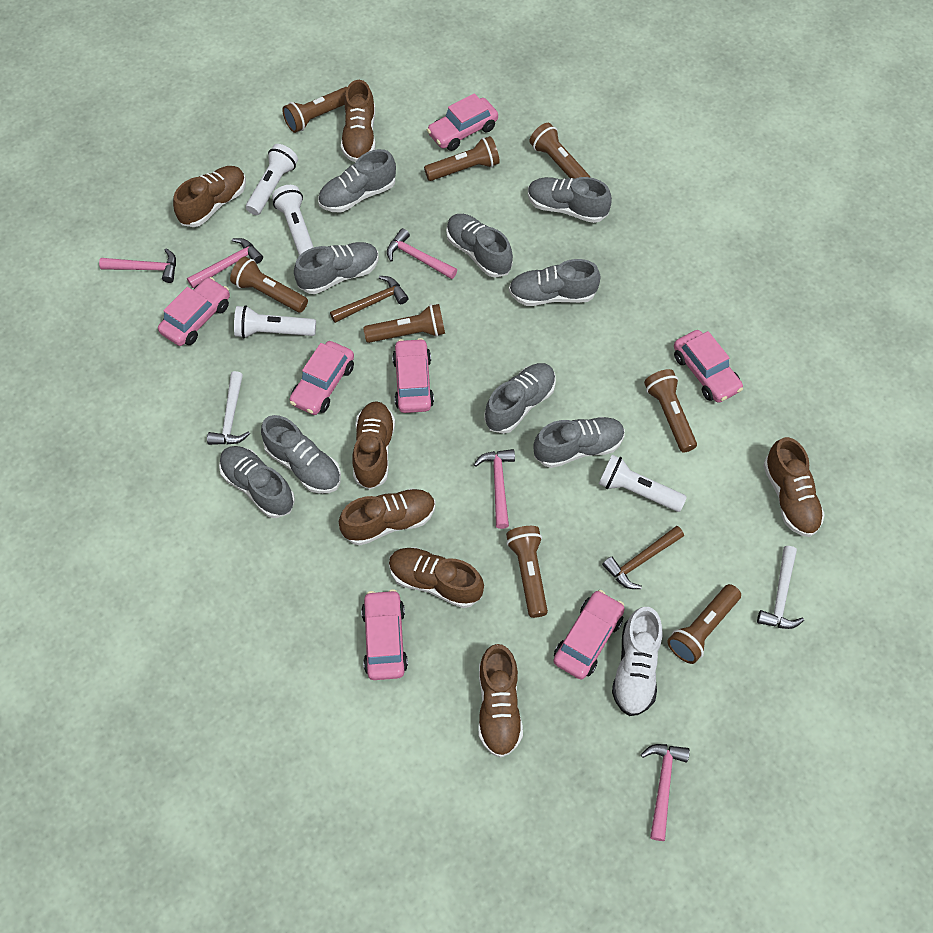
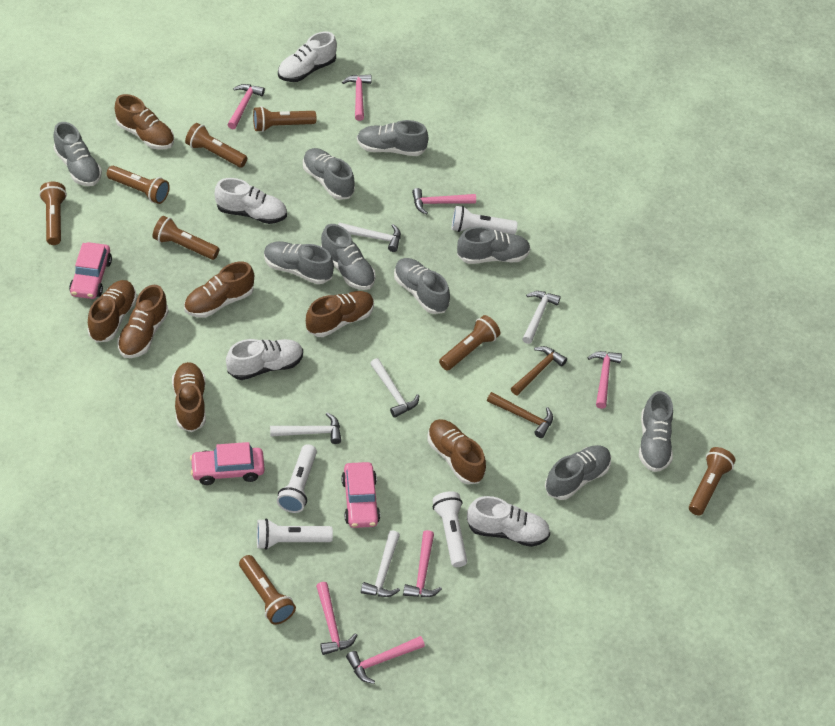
pink car: 7 -> 3
pink hammer: 5 -> 7
white hammer: 2 -> 5
white shoe: 1 -> 4

